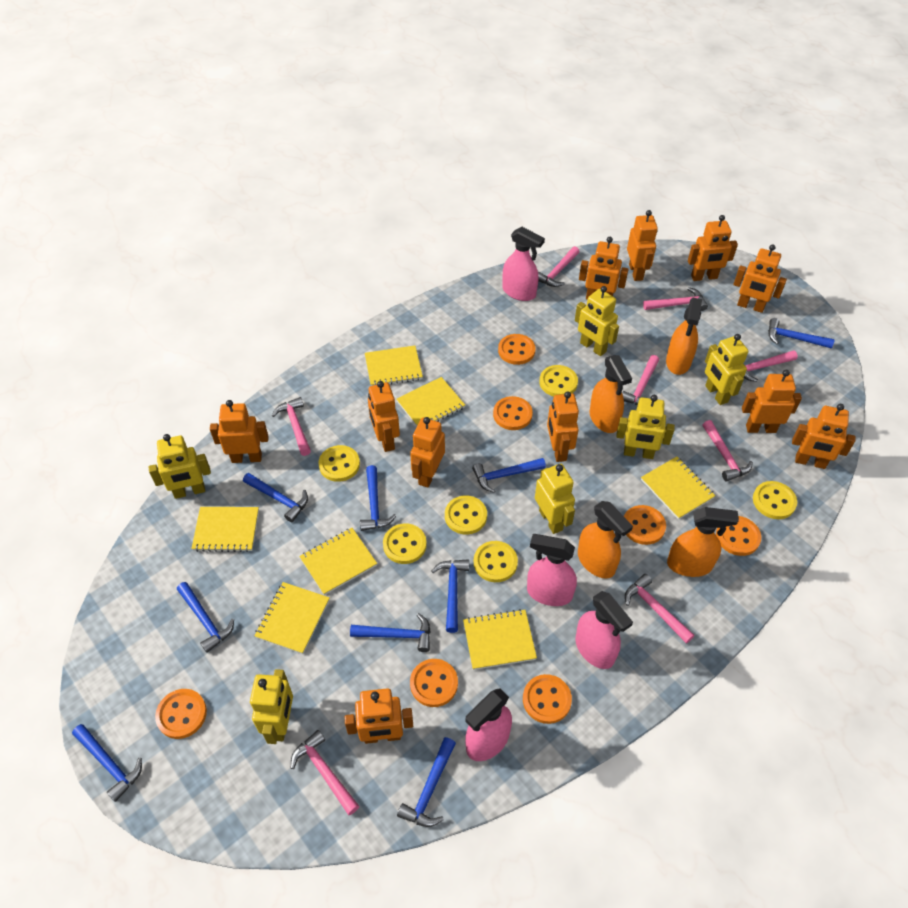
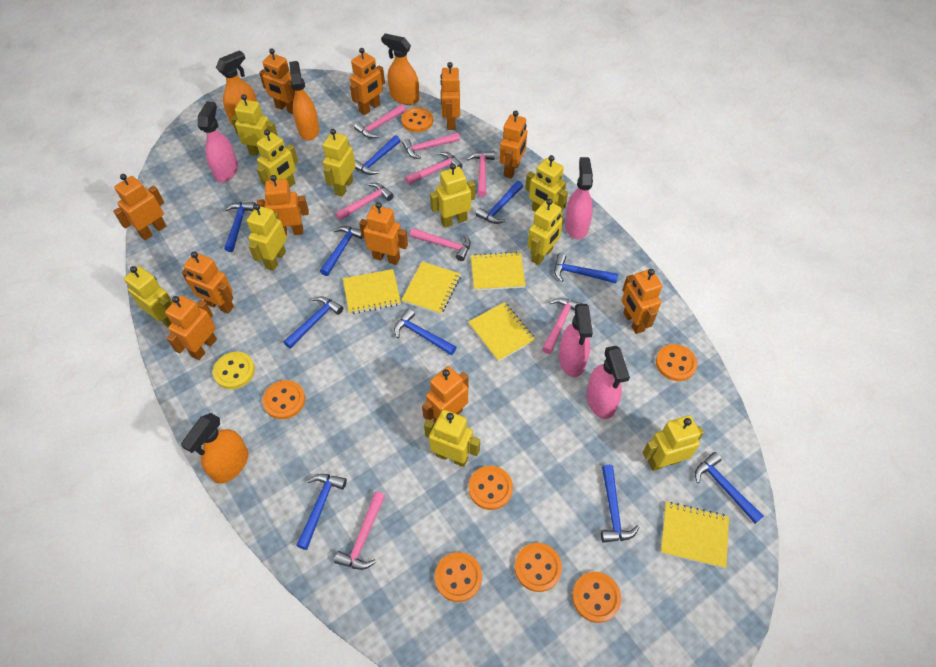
blue hammer: 9 -> 10
yellow button: 6 -> 1
yellow notebook: 7 -> 5
yellow robot: 6 -> 10

